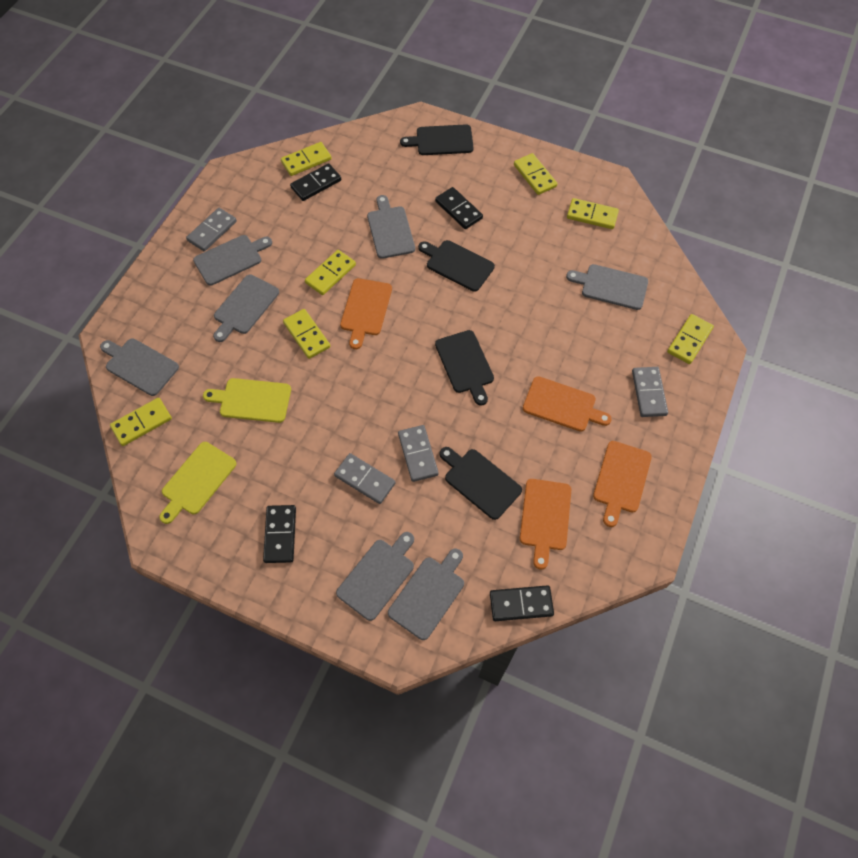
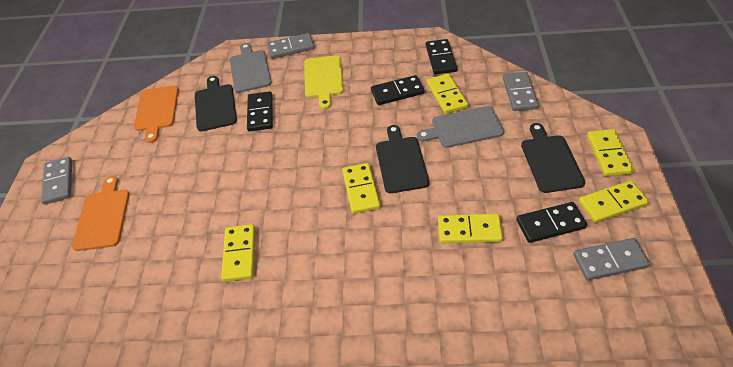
black cutting board: 4 -> 3
grey cutting board: 7 -> 2
orange cutting board: 4 -> 2
yellow cutting board: 2 -> 1
yellow domino: 7 -> 6

